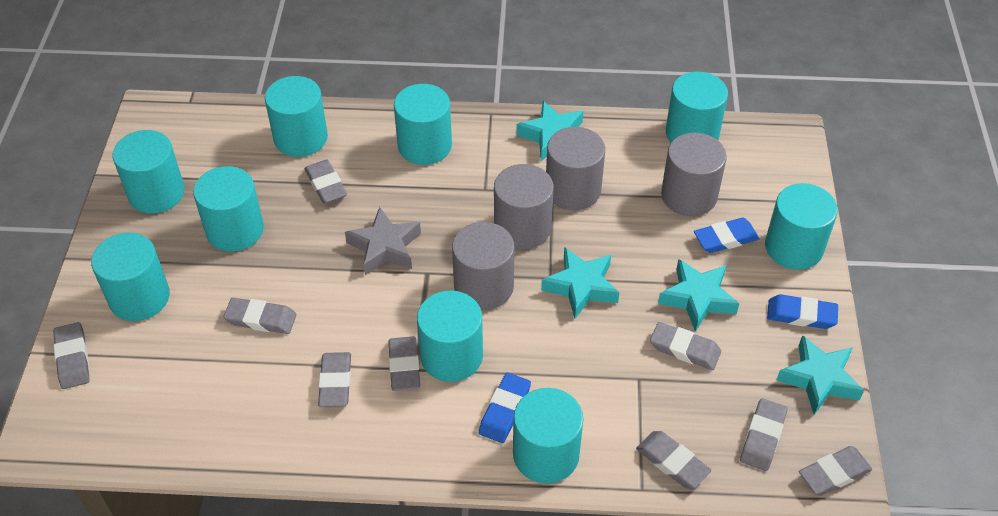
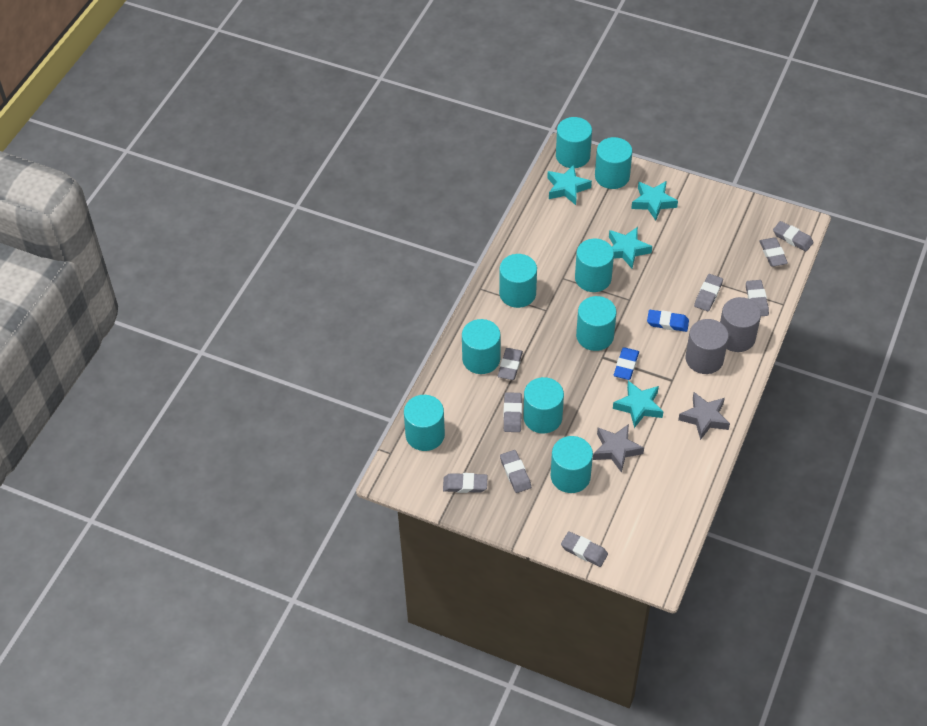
blue eraser: 3 -> 2
grey cylinder: 4 -> 2
grey star: 1 -> 2

